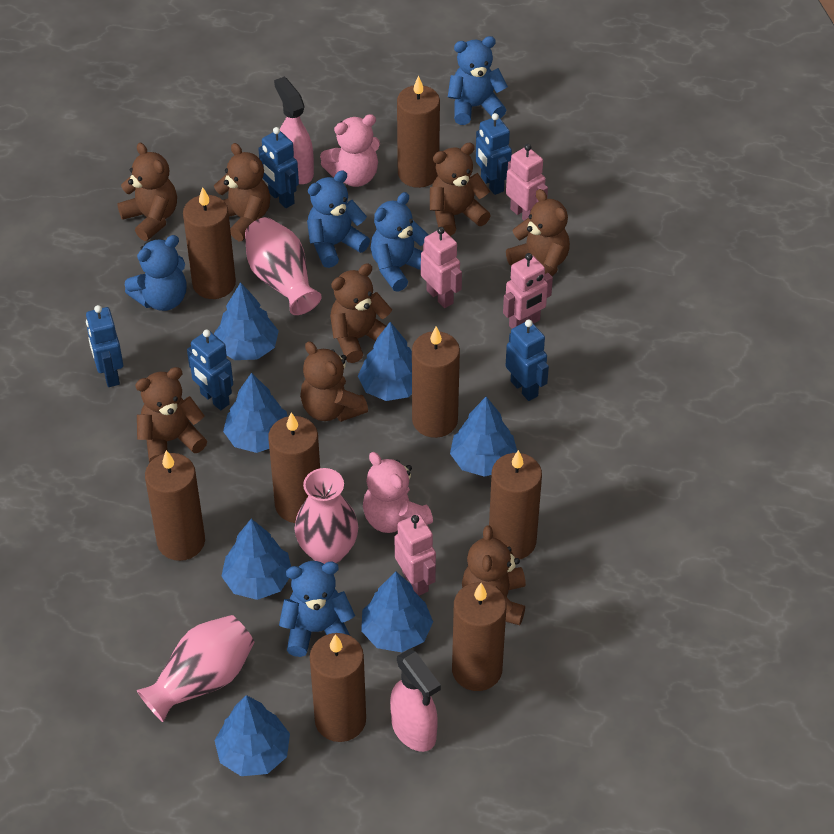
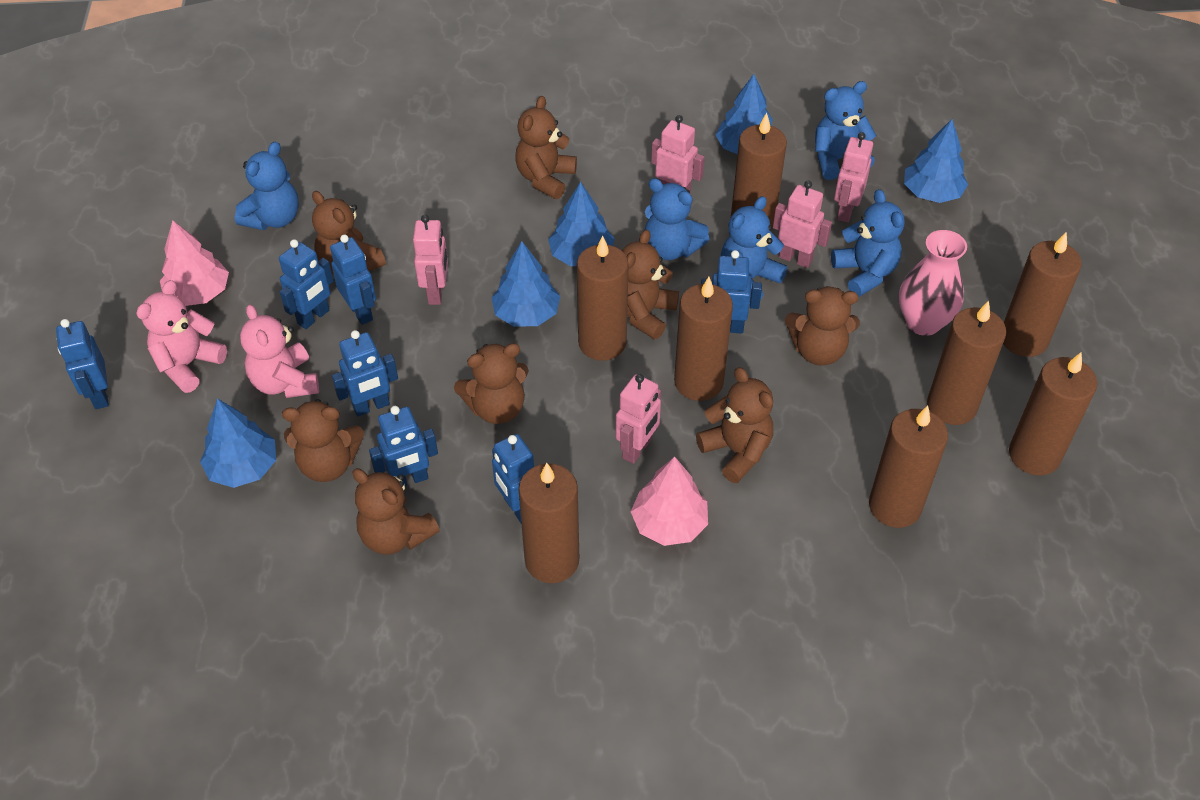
blue robot: 5 -> 7
blue tree: 7 -> 5
pink robot: 4 -> 5
pink spray bottle: 2 -> 0
pink tree: 0 -> 2
pink vase: 3 -> 1

